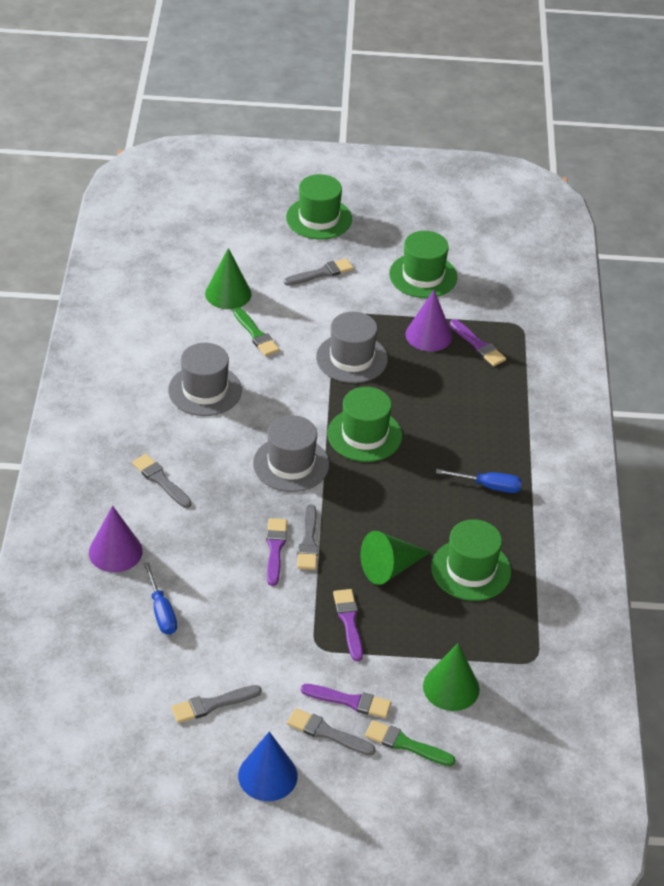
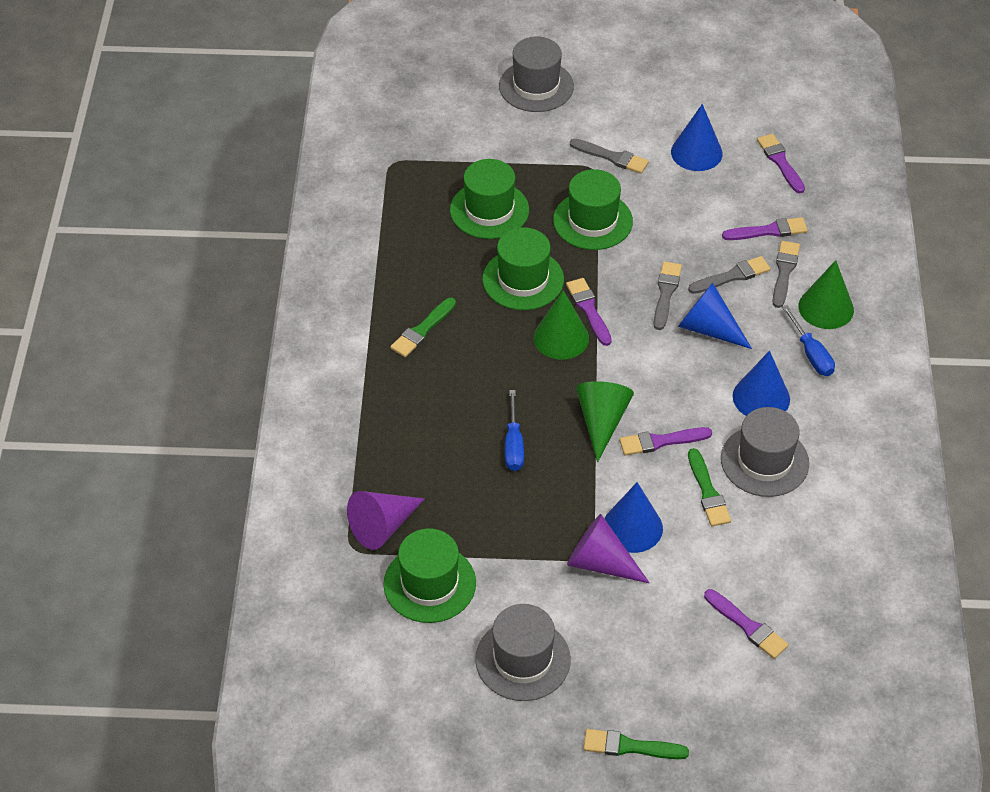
blue cone: 1 -> 4
green brush: 2 -> 3
grey brush: 5 -> 4
purple brush: 4 -> 5

